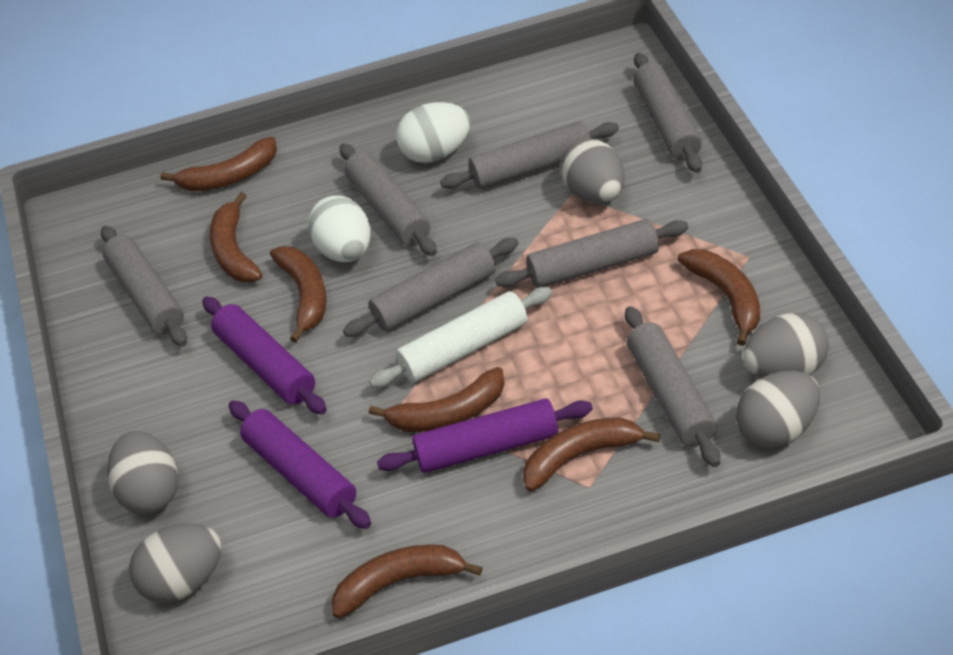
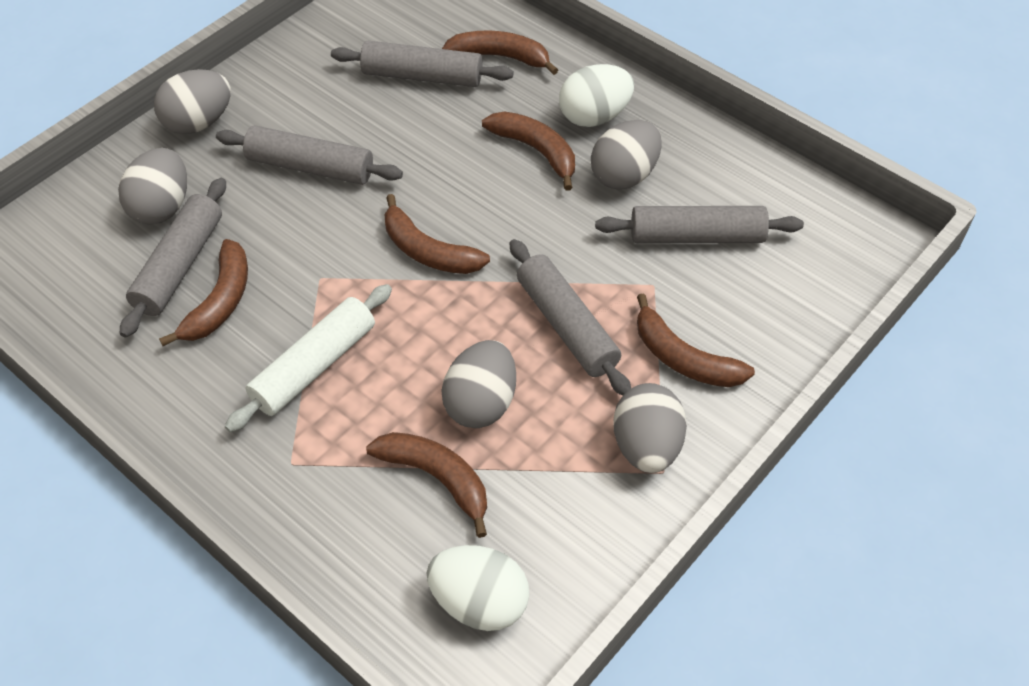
brown banana: 7 -> 6
grey rolling pin: 7 -> 5
purple rolling pin: 3 -> 0

